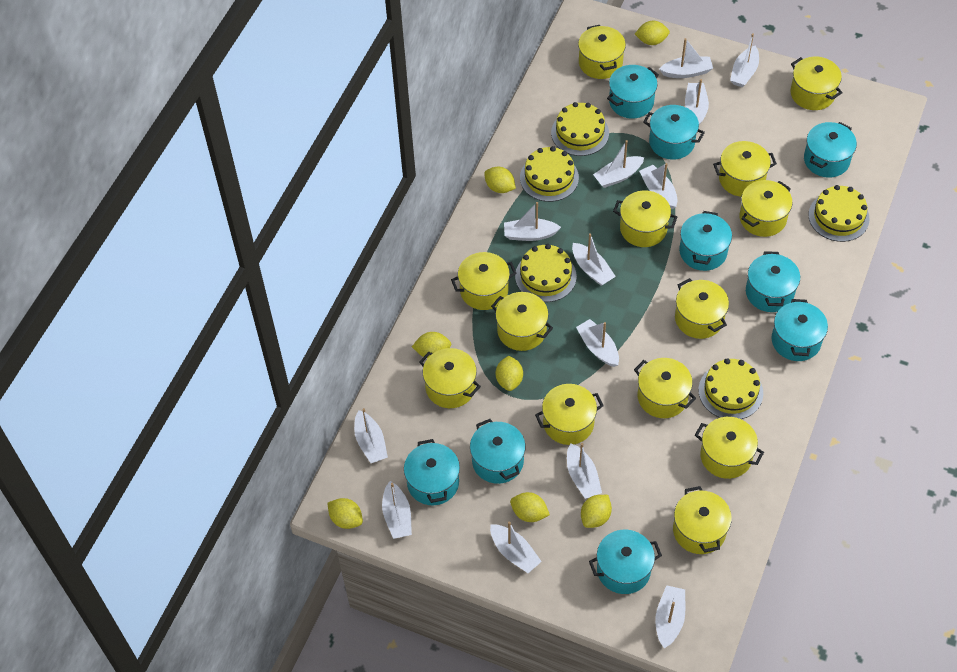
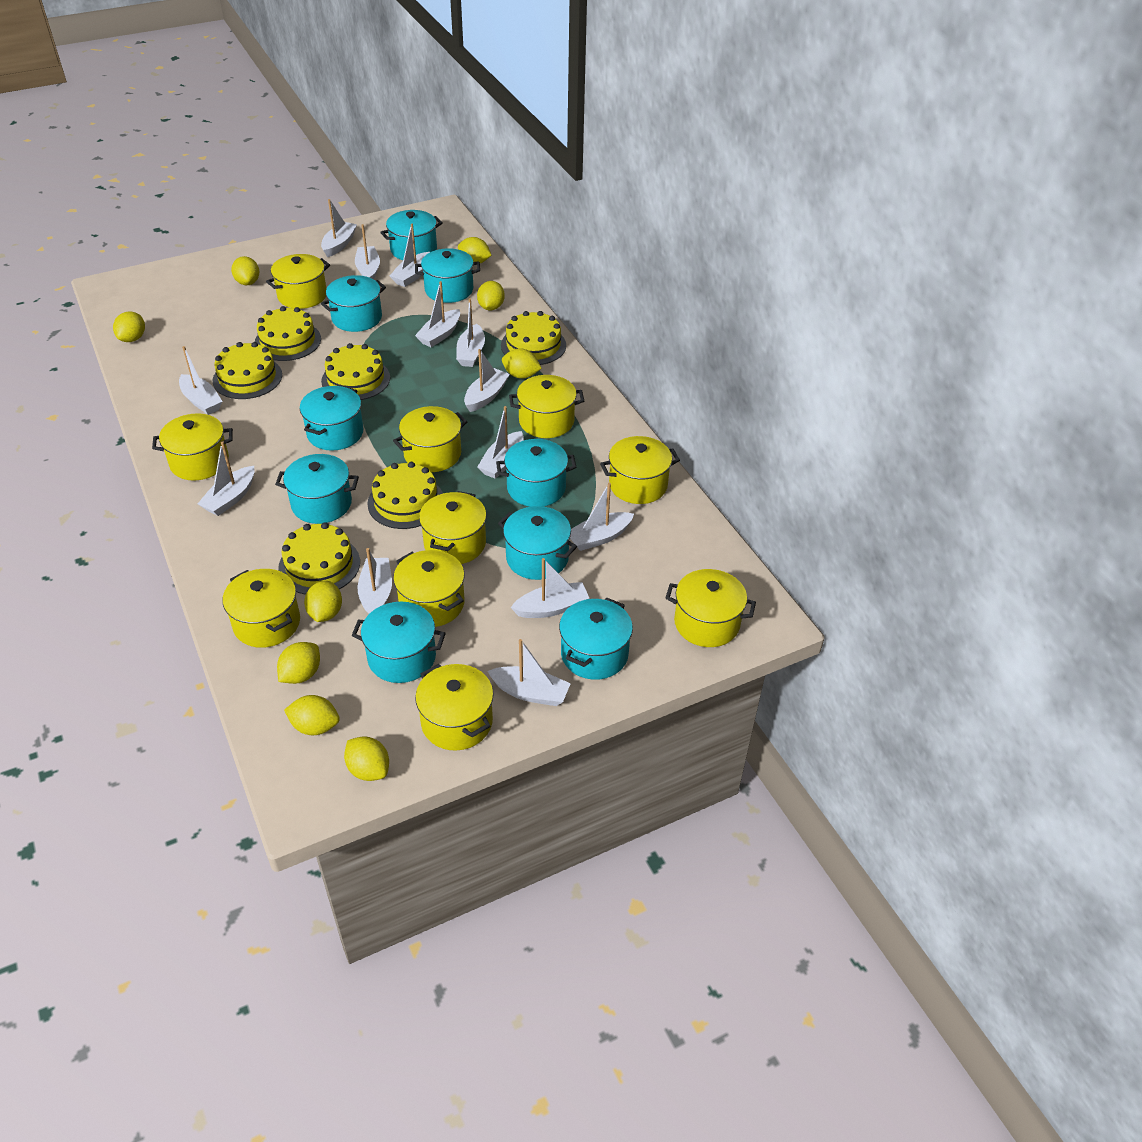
yellow cake: 5 -> 6
yellow lemon: 7 -> 9
yellow pot: 13 -> 10

